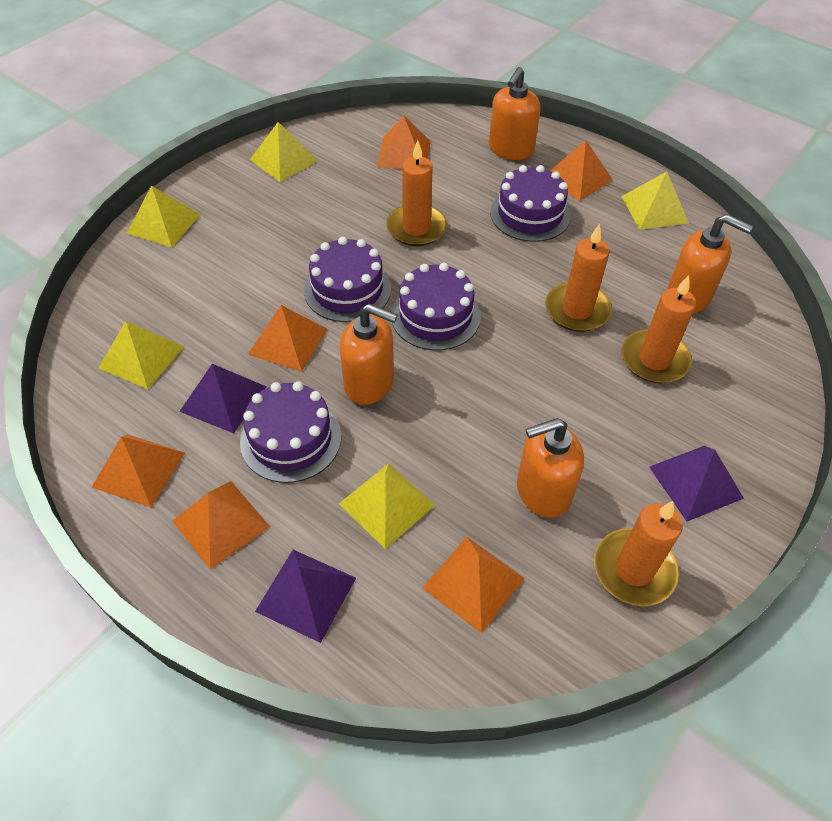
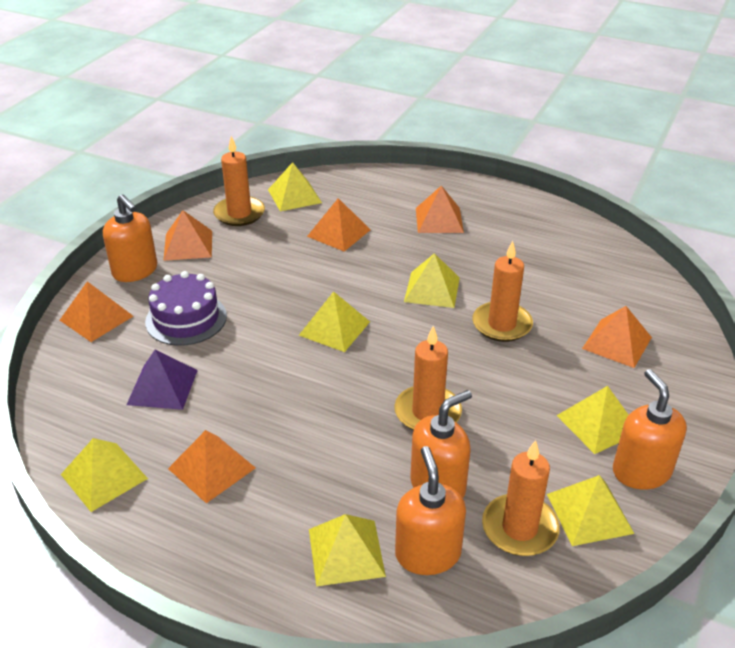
purple cake: 4 -> 1
purple pyramid: 3 -> 1
yellow pyramid: 5 -> 7

